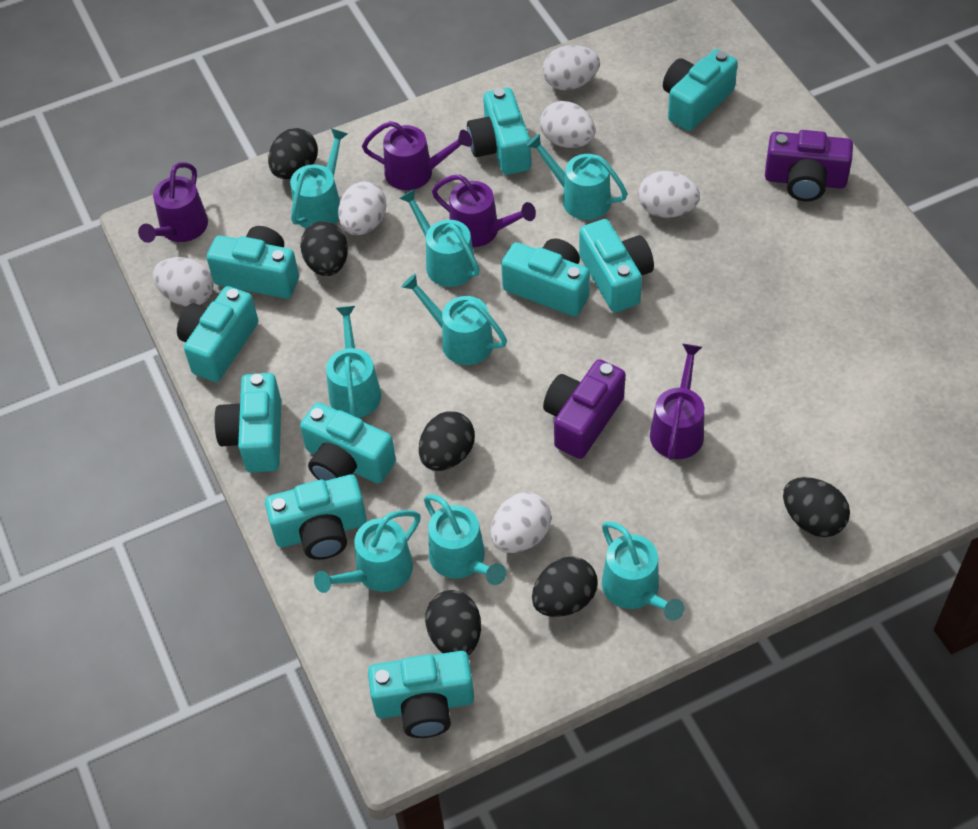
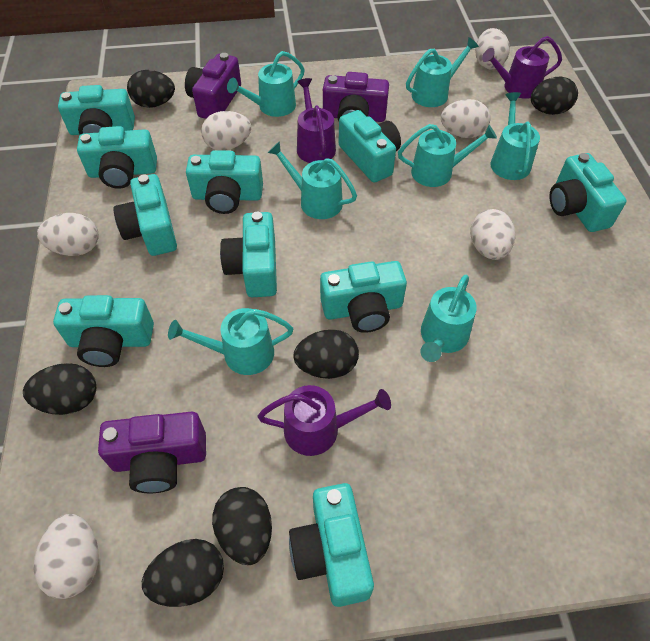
purple camera: 2 -> 3
purple watering can: 4 -> 3
turquoise watering can: 8 -> 7

